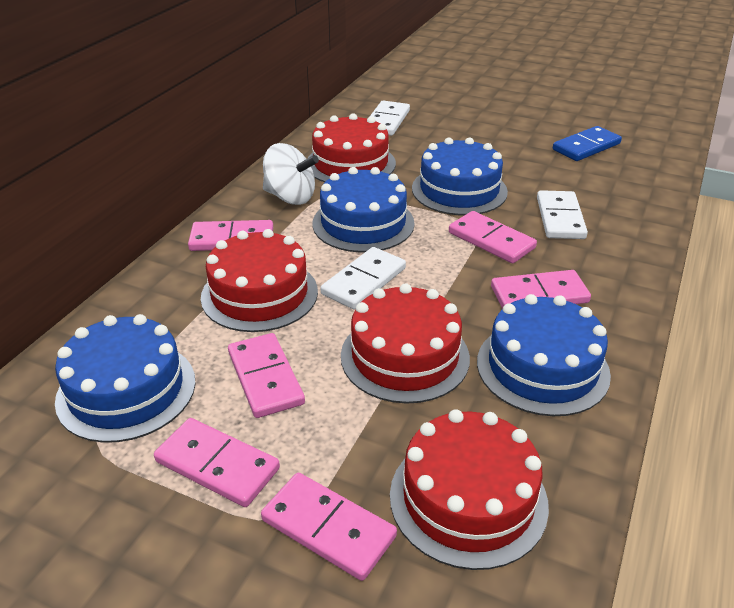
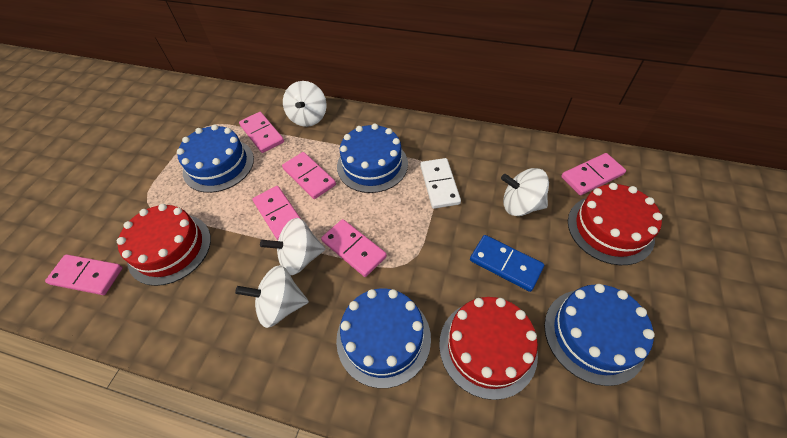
red cake: 4 -> 3
white domino: 3 -> 1
white spinning top: 1 -> 4

